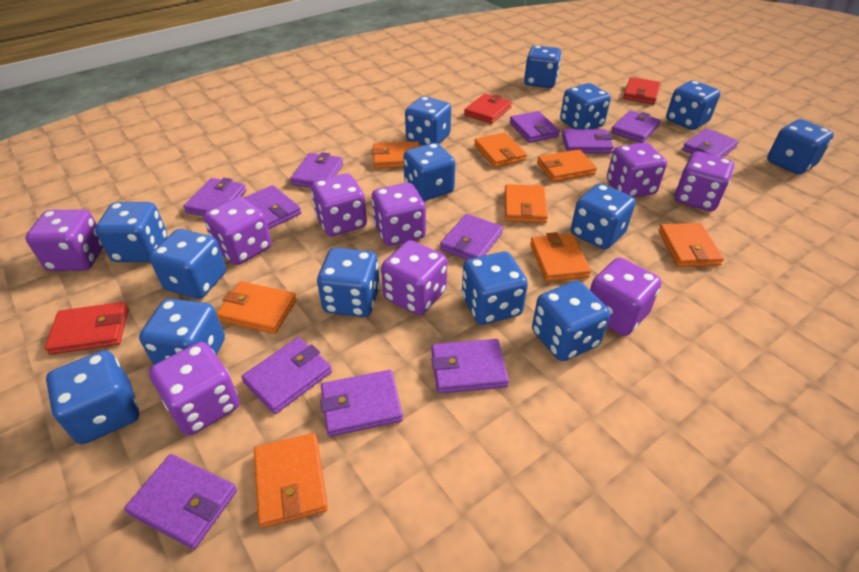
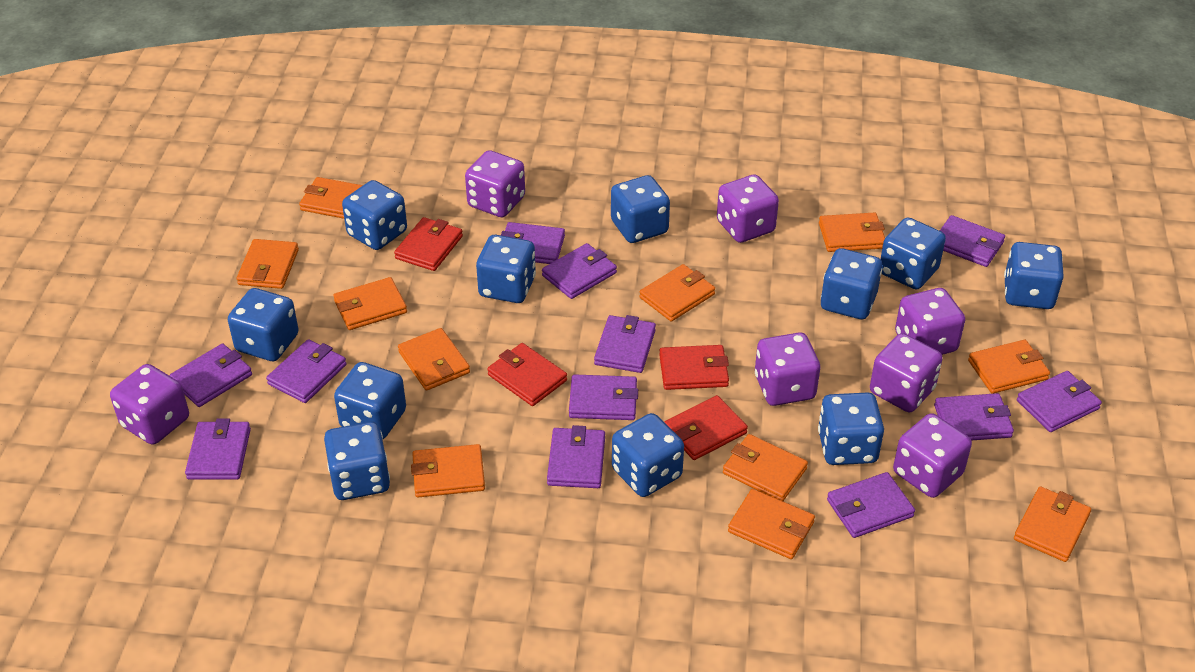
blue dice: 14 -> 11
orange wallet: 8 -> 11
purple dice: 9 -> 7
red wallet: 3 -> 4

